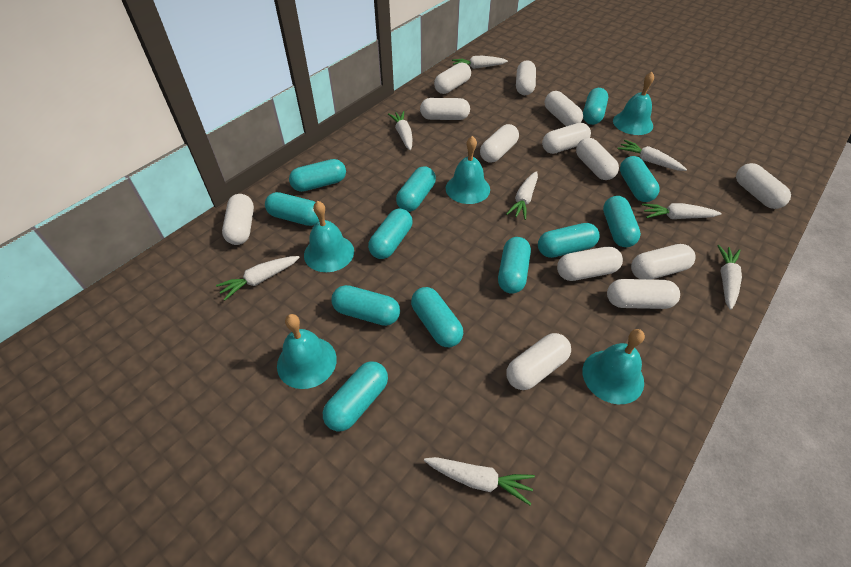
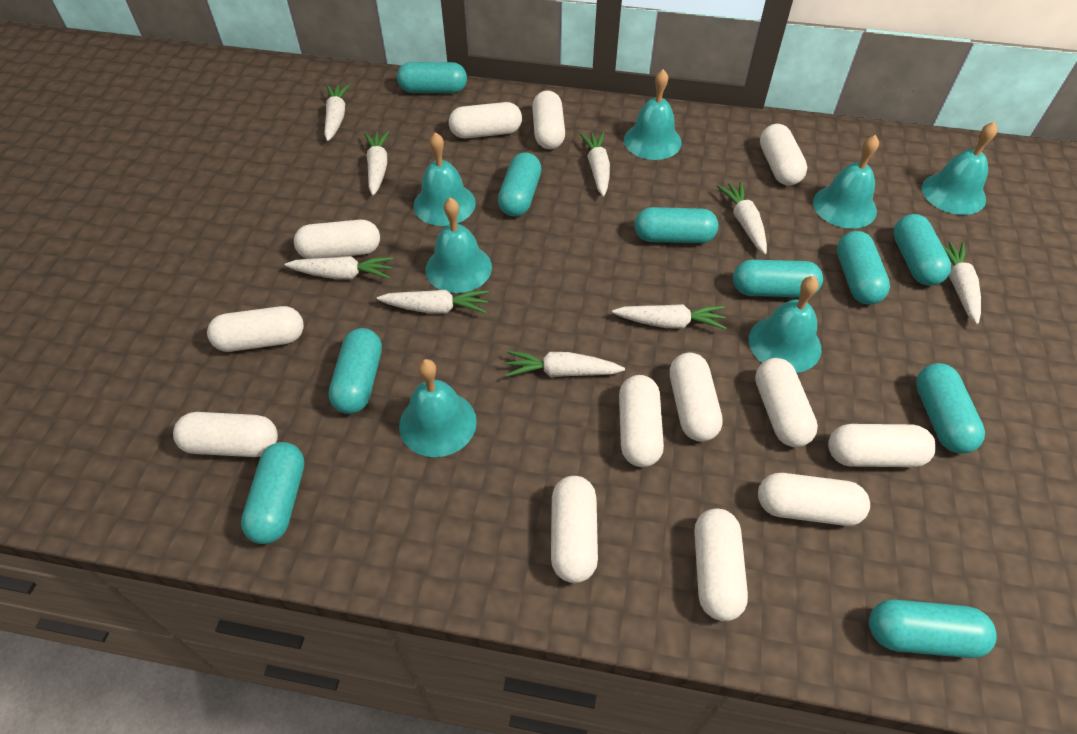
turquoise bell: 5 -> 7
turquoise capsule: 12 -> 10
white carrot: 8 -> 9

